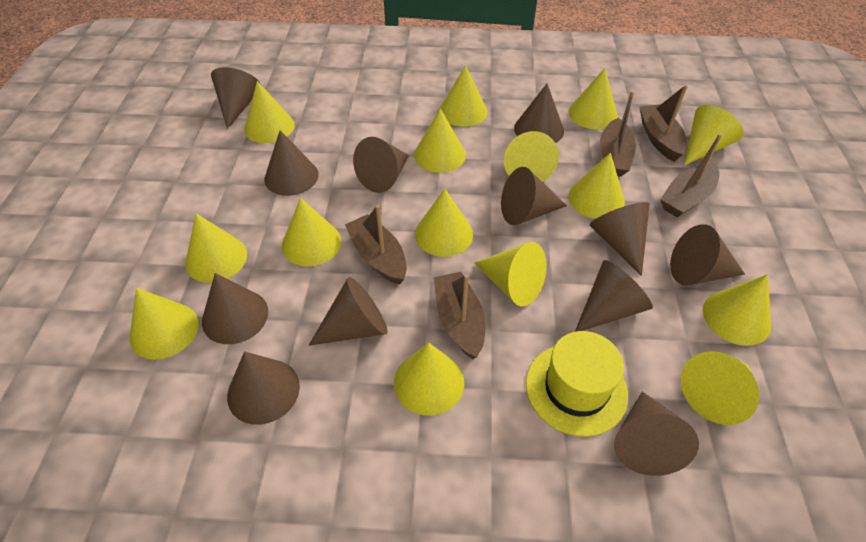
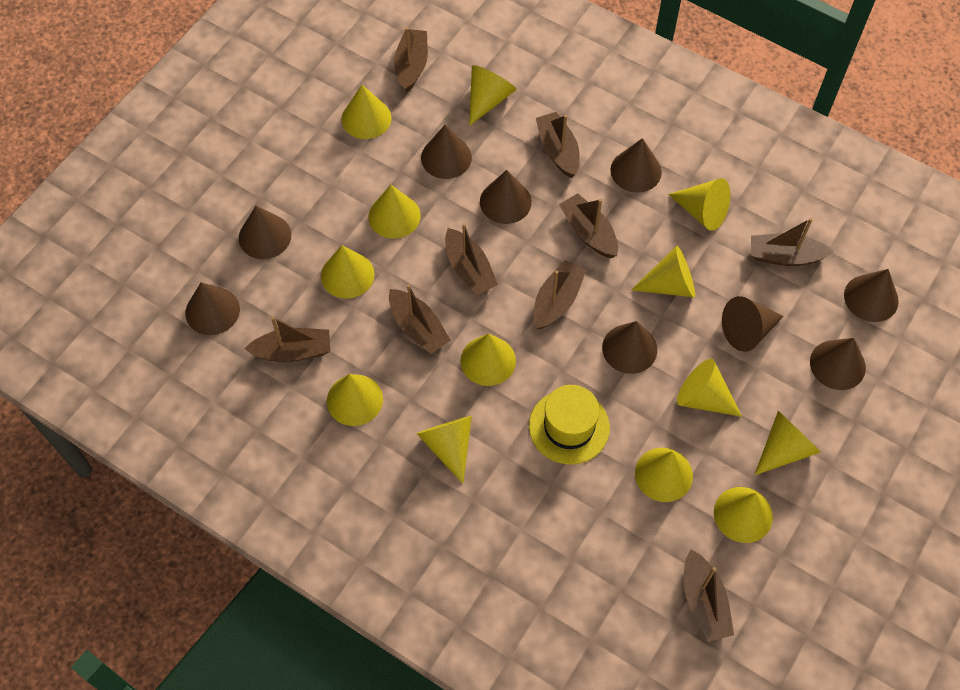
brown boat: 5 -> 9
brown cone: 12 -> 9
yellow cone: 15 -> 13

